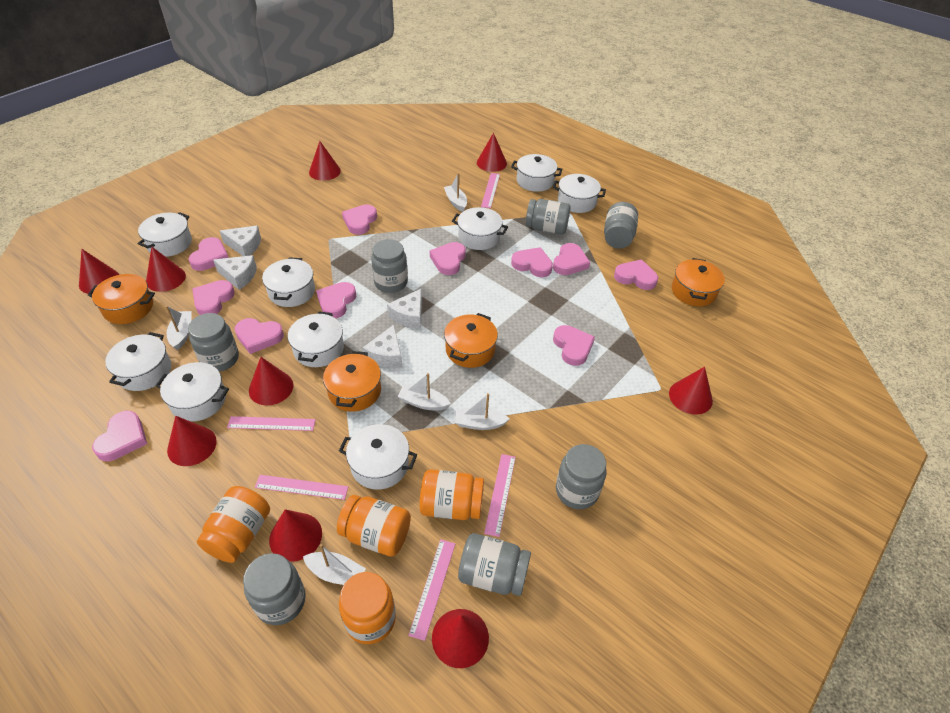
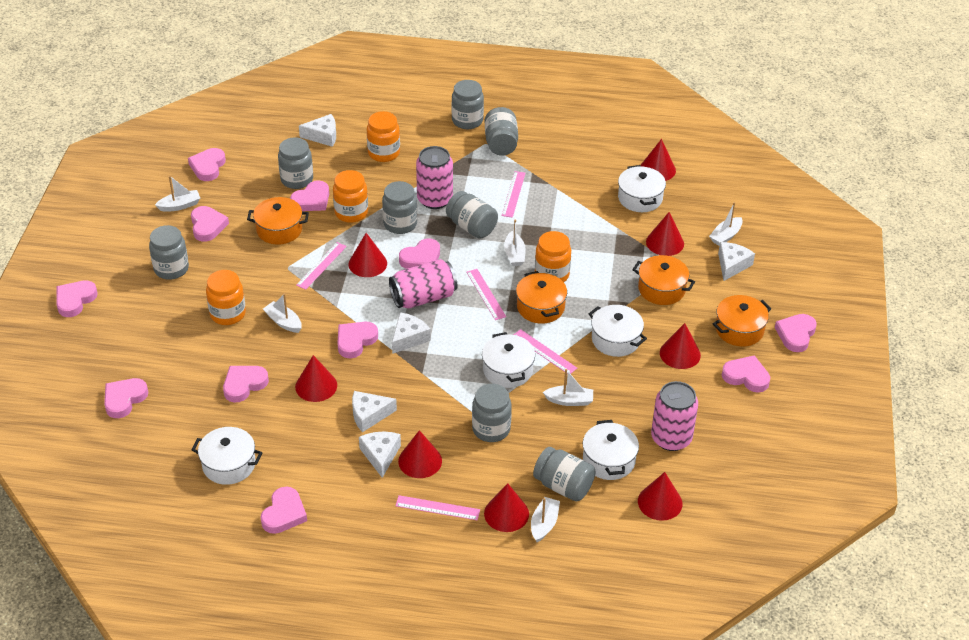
grey jar: 7 -> 8
pink can: 0 -> 3
red cone: 9 -> 8
white boat: 5 -> 6
white cheese: 4 -> 5
white pot: 9 -> 5

